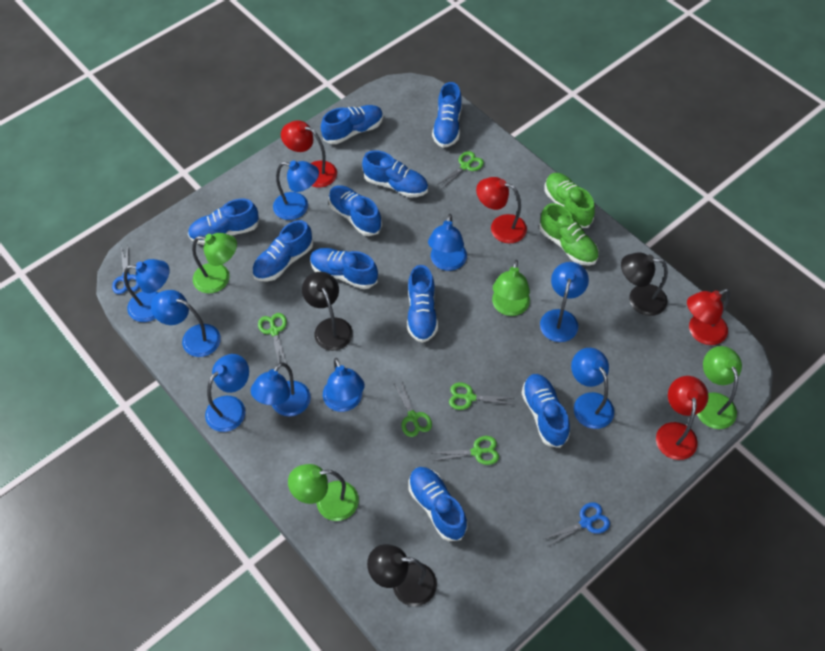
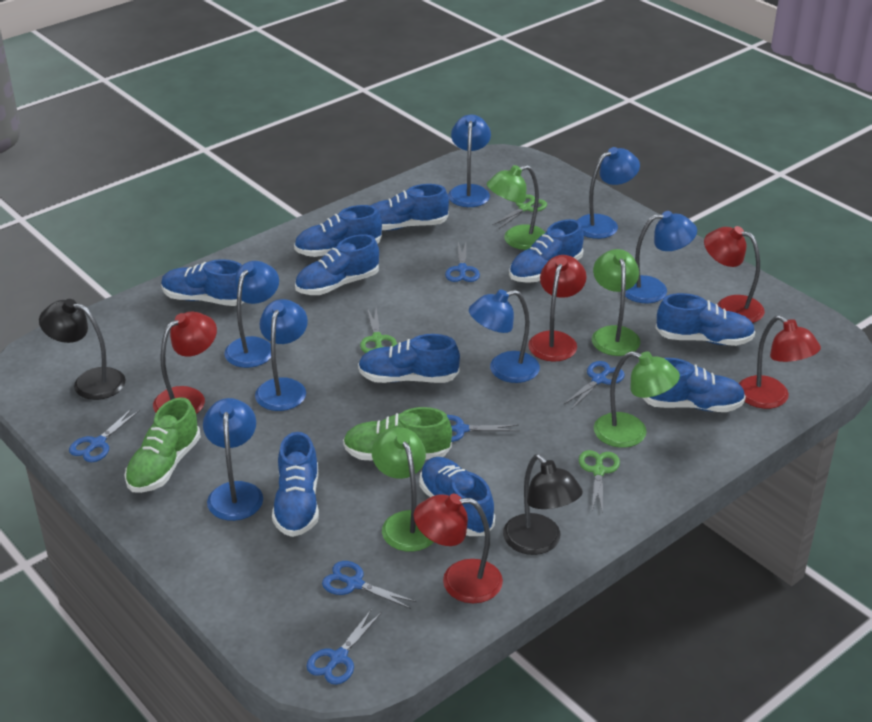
black lamp: 3 -> 2
blue lamp: 9 -> 7
blue scissors: 2 -> 6
green scissors: 5 -> 3
red lamp: 4 -> 5

